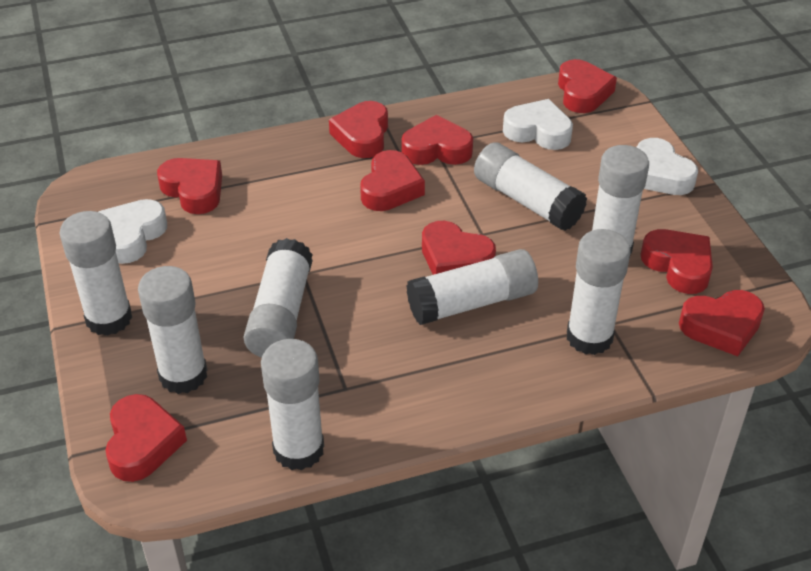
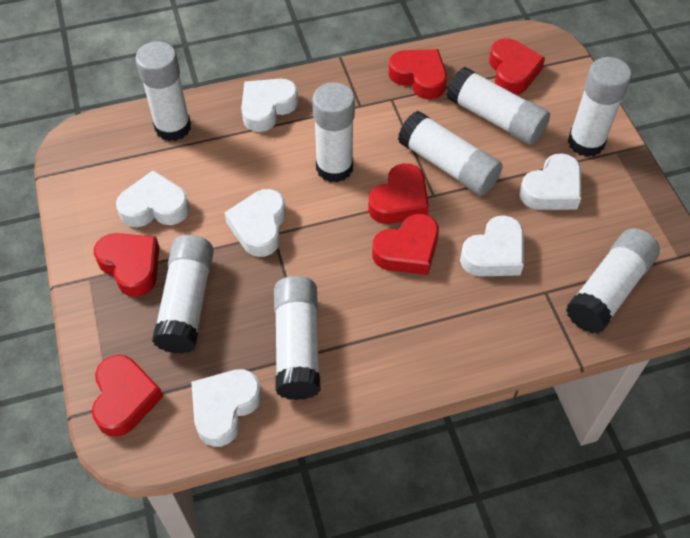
red heart: 9 -> 6
white heart: 3 -> 6

